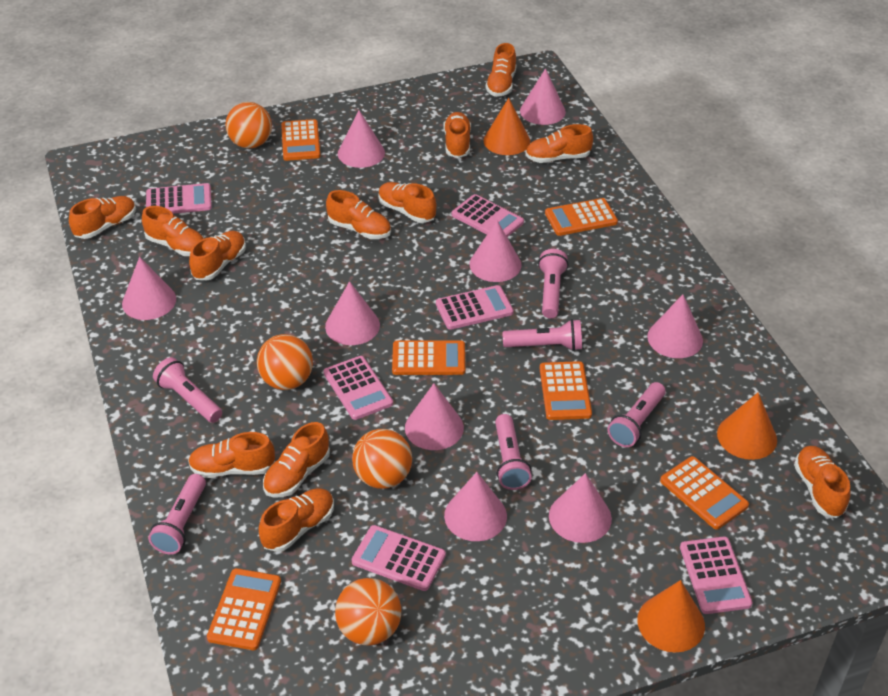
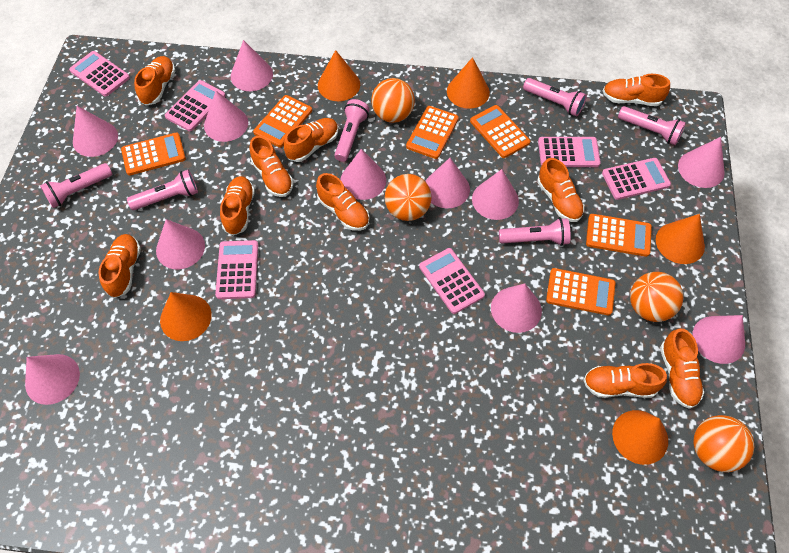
orange cone: 3 -> 5
orange shoe: 12 -> 10
pink cone: 9 -> 11

